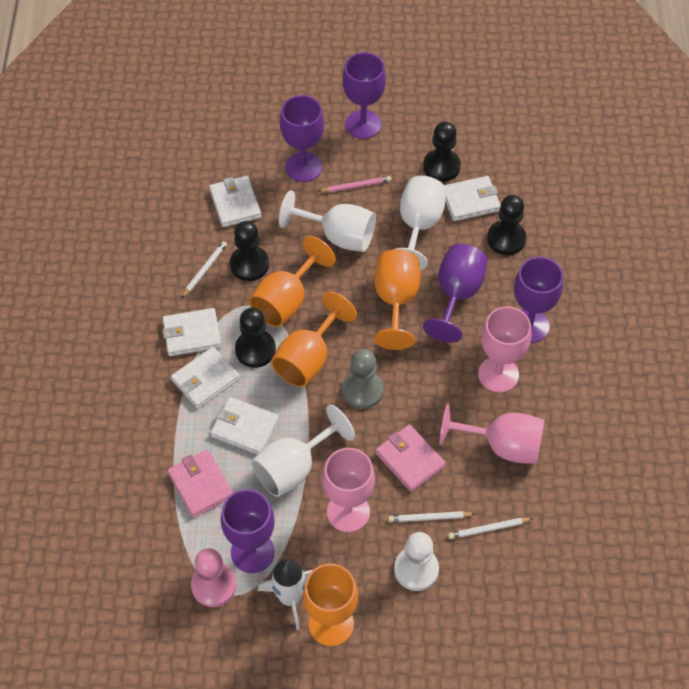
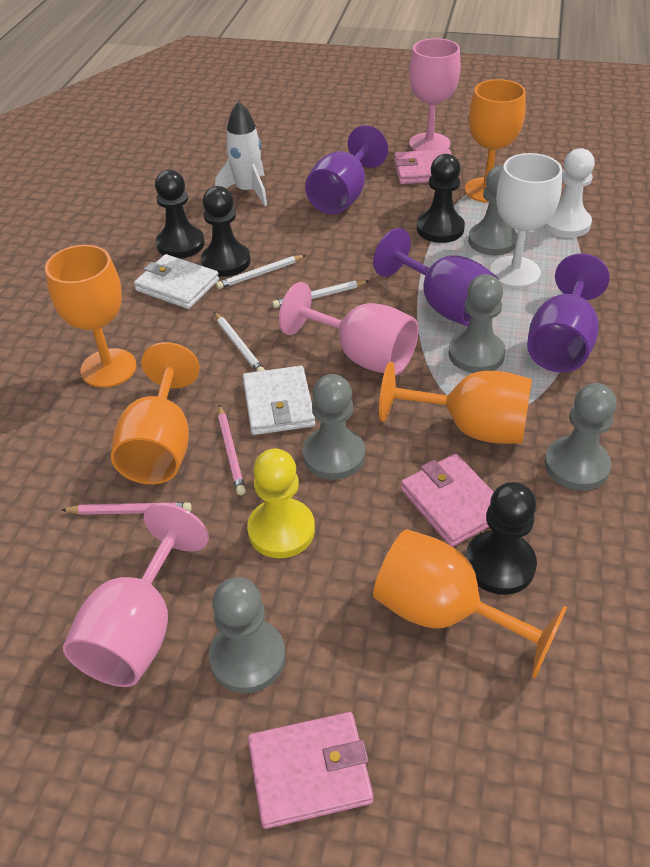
grey pawn: 1 -> 5
orange goblet: 4 -> 5
pink pawn: 1 -> 0
pink pencil: 1 -> 2
pink wallet: 2 -> 3
purple goblet: 5 -> 3
white goblet: 3 -> 1
white wallet: 5 -> 2
yellow pawn: 0 -> 1

